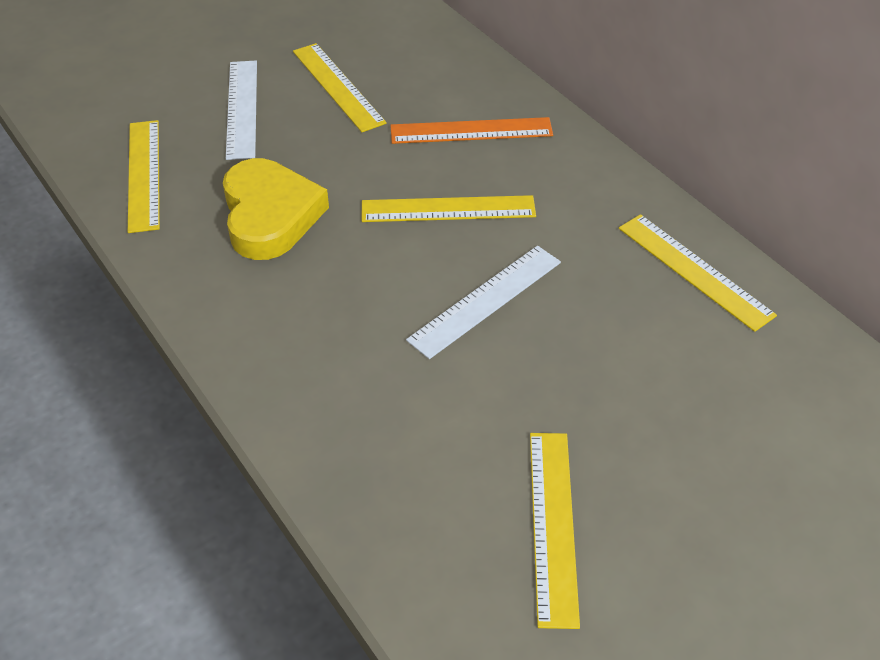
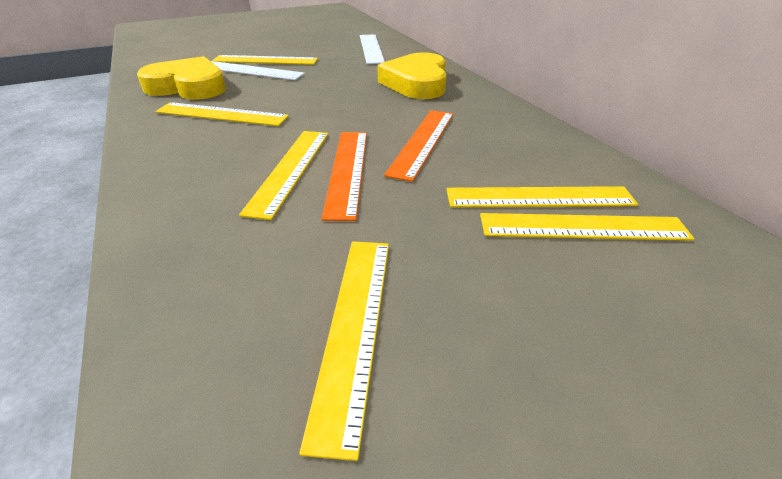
orange ruler: 1 -> 2
yellow heart: 1 -> 2
yellow ruler: 5 -> 6

